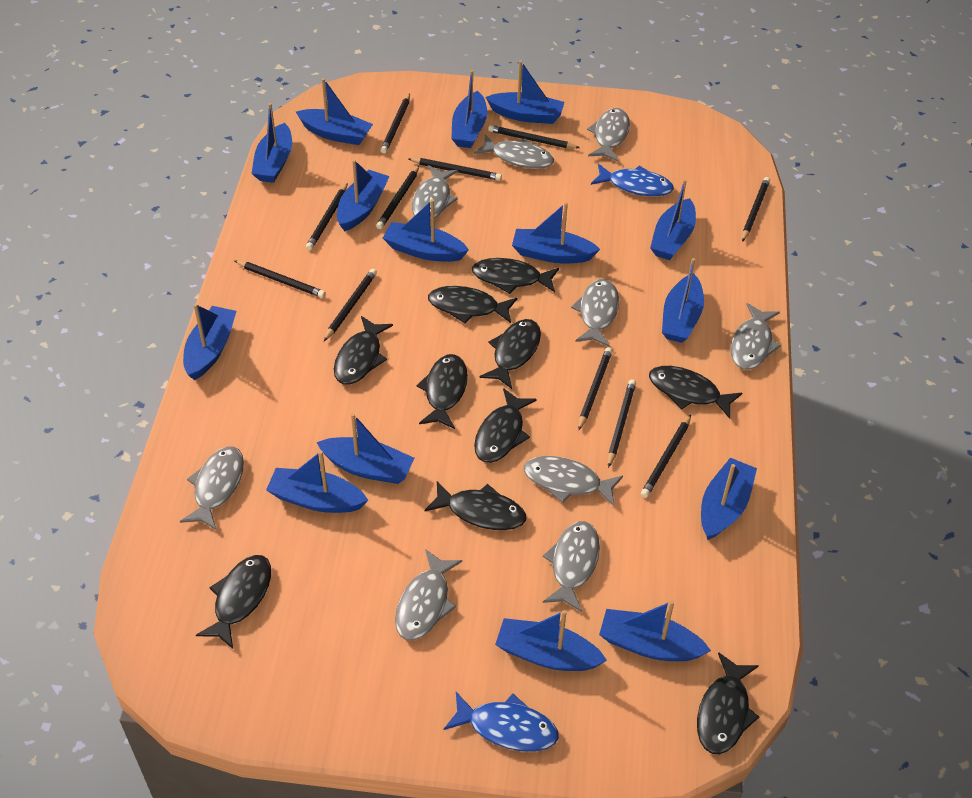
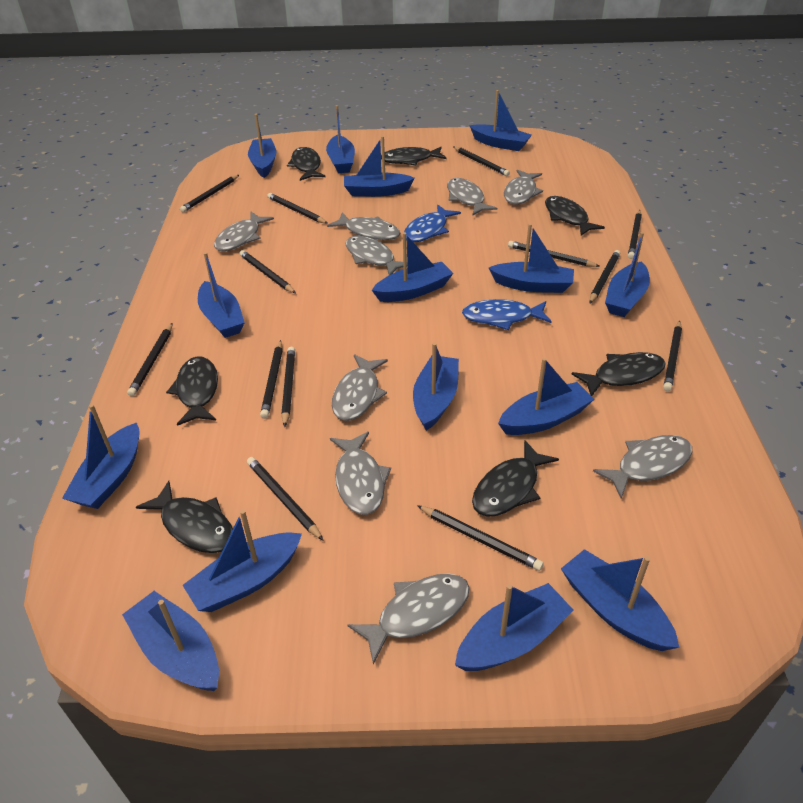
black fish: 10 -> 7
black pencil: 11 -> 13

